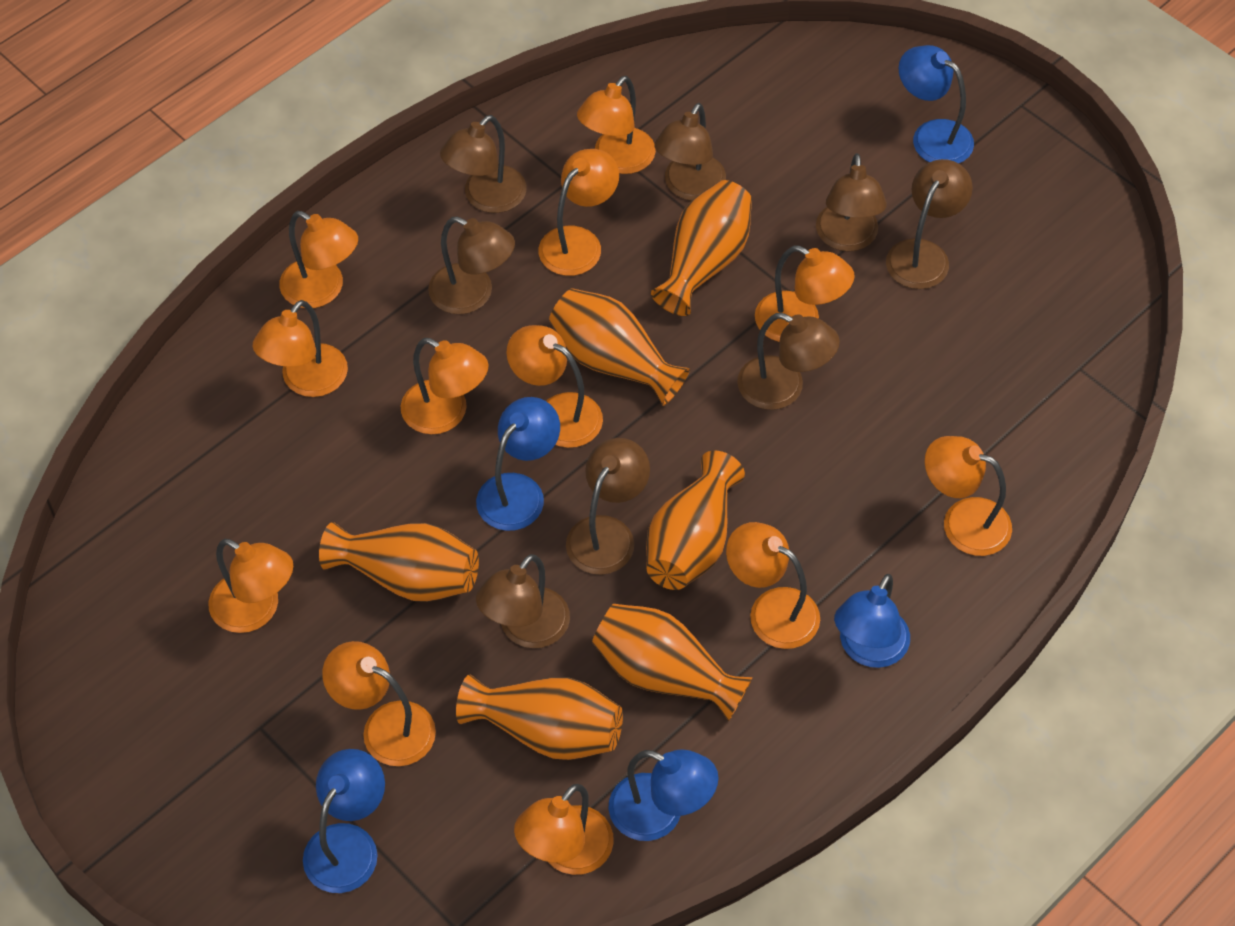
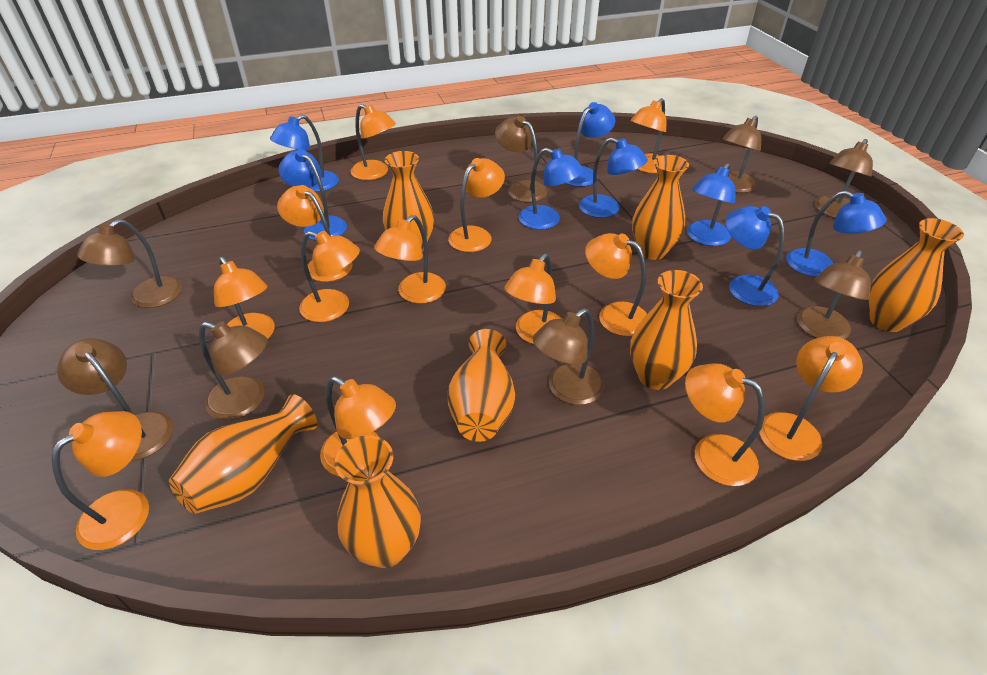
blue lamp: 5 -> 8
orange lamp: 12 -> 13
orange vase: 6 -> 7

